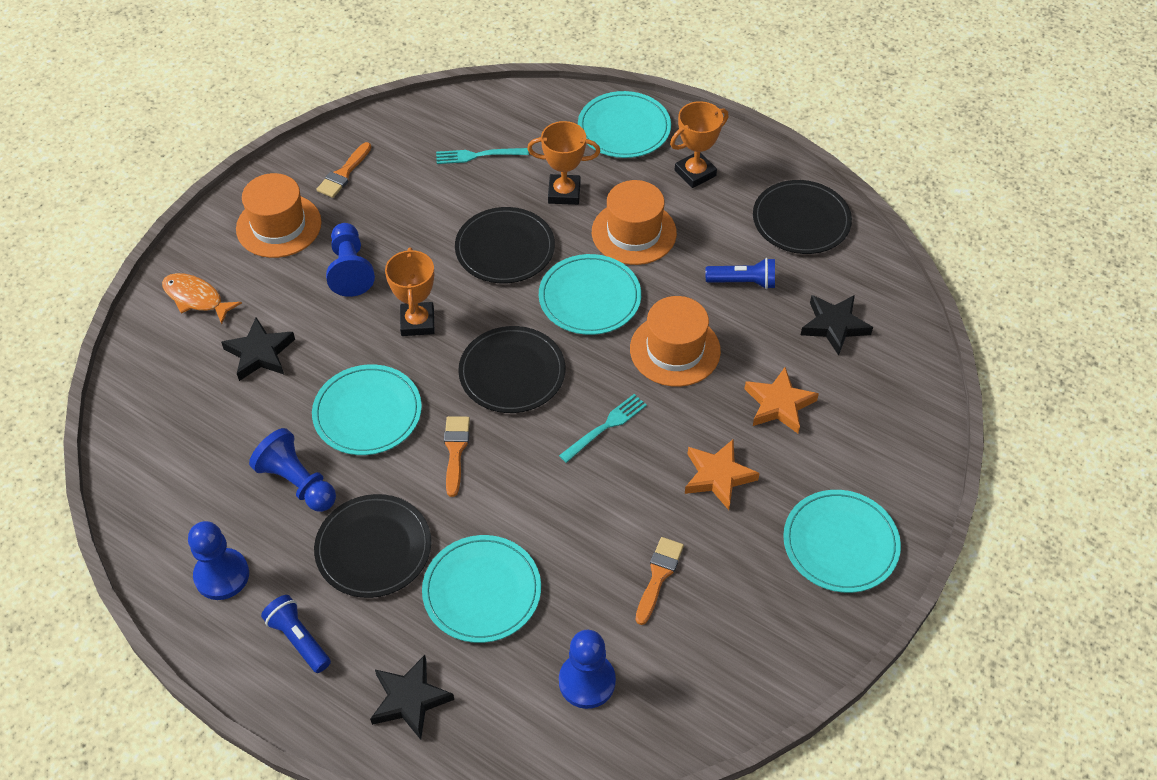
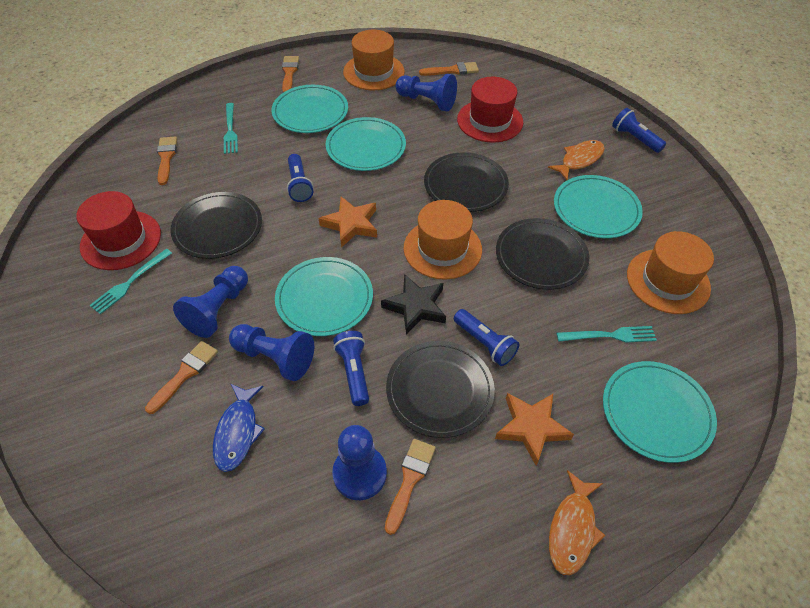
black star: 3 -> 1
blue fish: 0 -> 1
blue flashlight: 2 -> 4
orange brush: 3 -> 5
orange fish: 1 -> 2
orange trophy: 3 -> 0
red hat: 0 -> 2
turquoise fork: 2 -> 3

